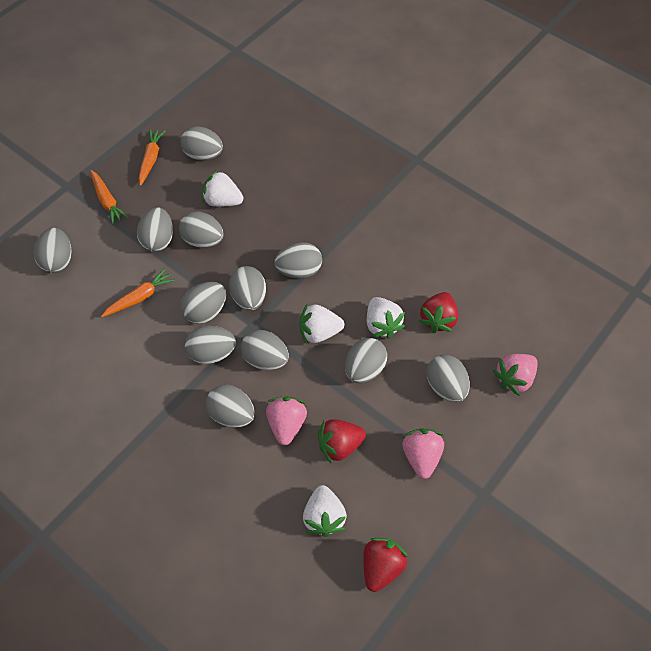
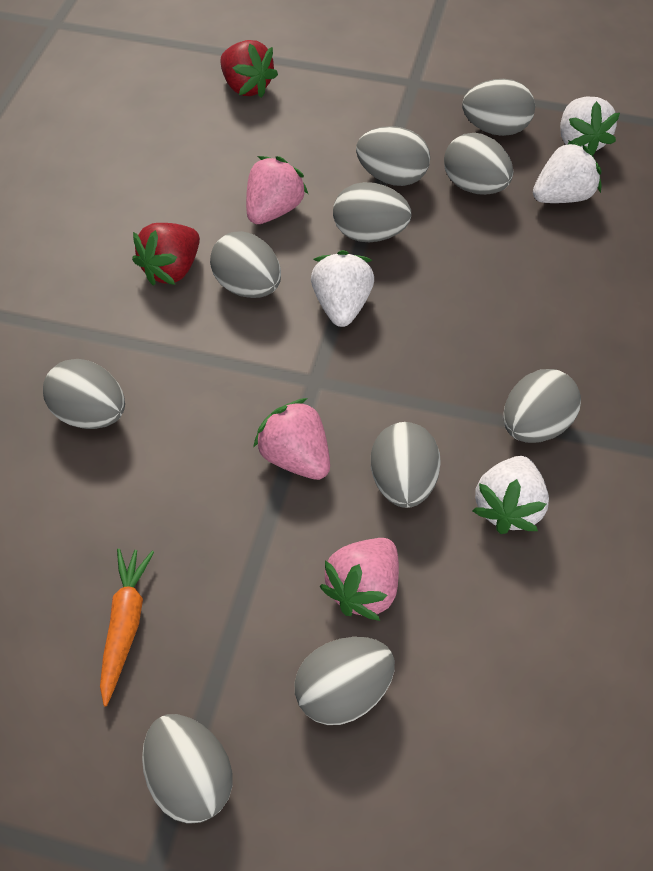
grey egg: 12 -> 10
orange carrot: 3 -> 1
red strawberry: 3 -> 2

